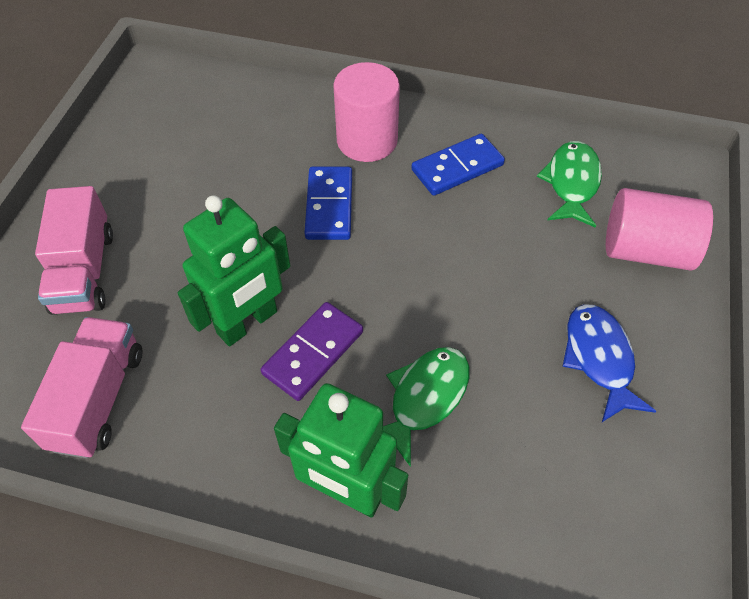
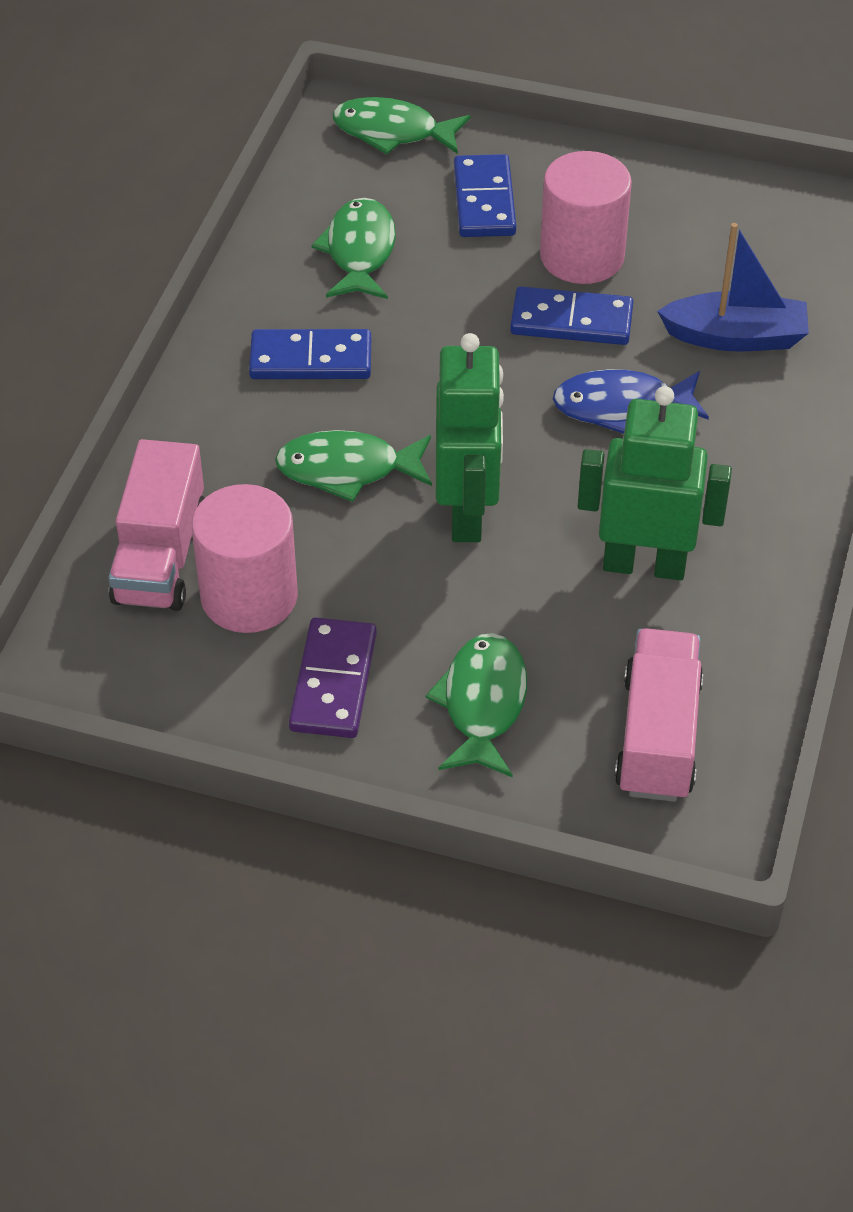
blue boat: 0 -> 1
blue domino: 2 -> 3
green fish: 2 -> 4

